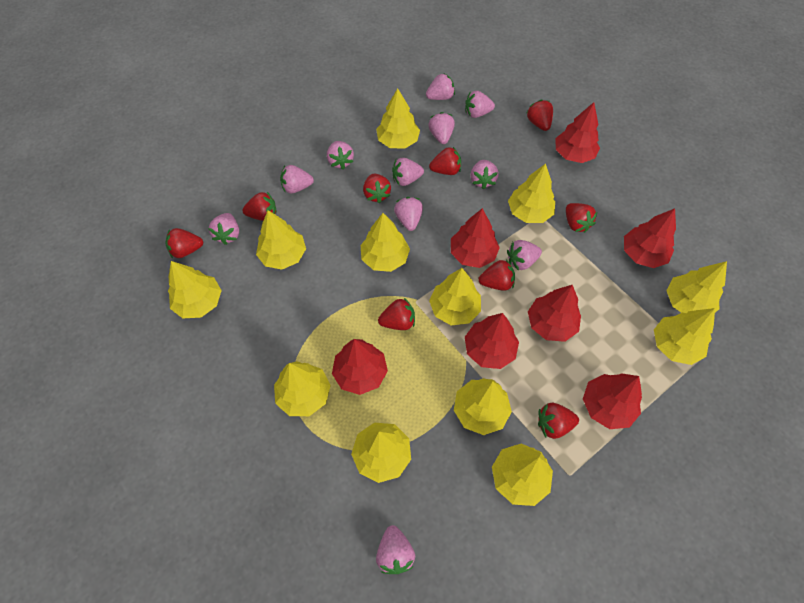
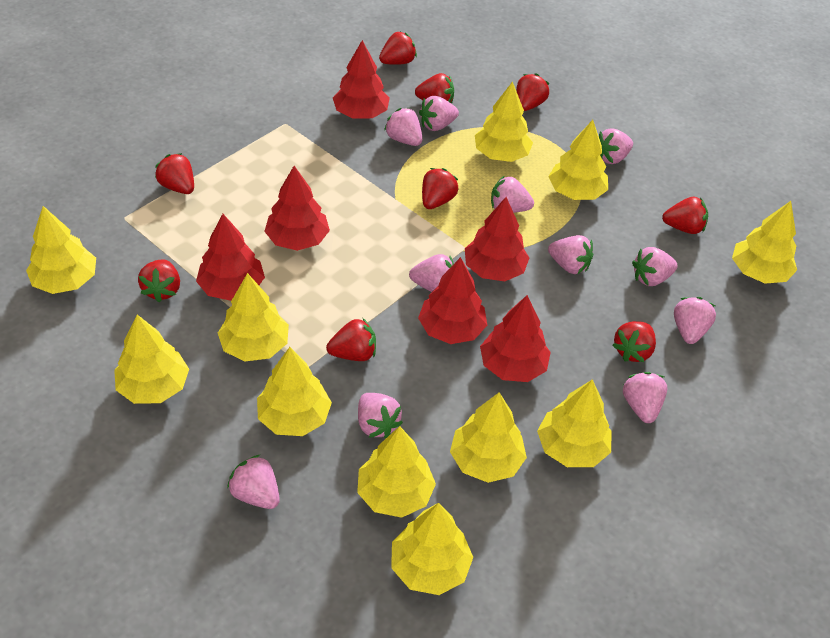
red tree: 7 -> 6
yellow tree: 12 -> 11

